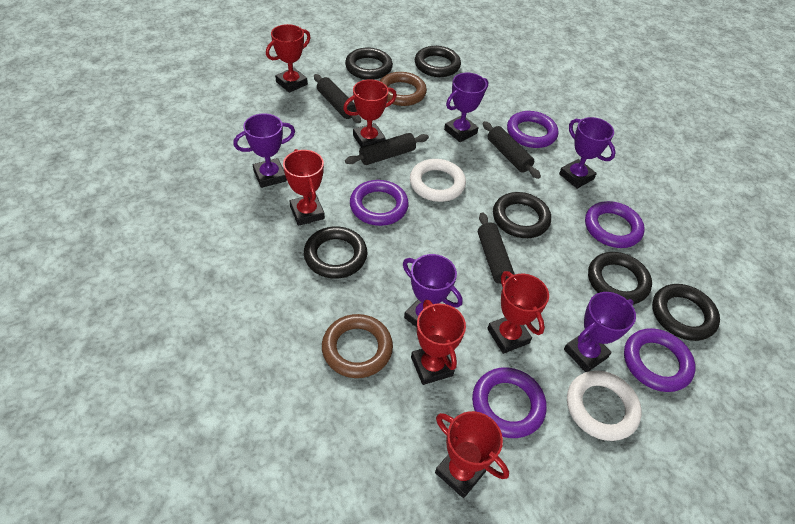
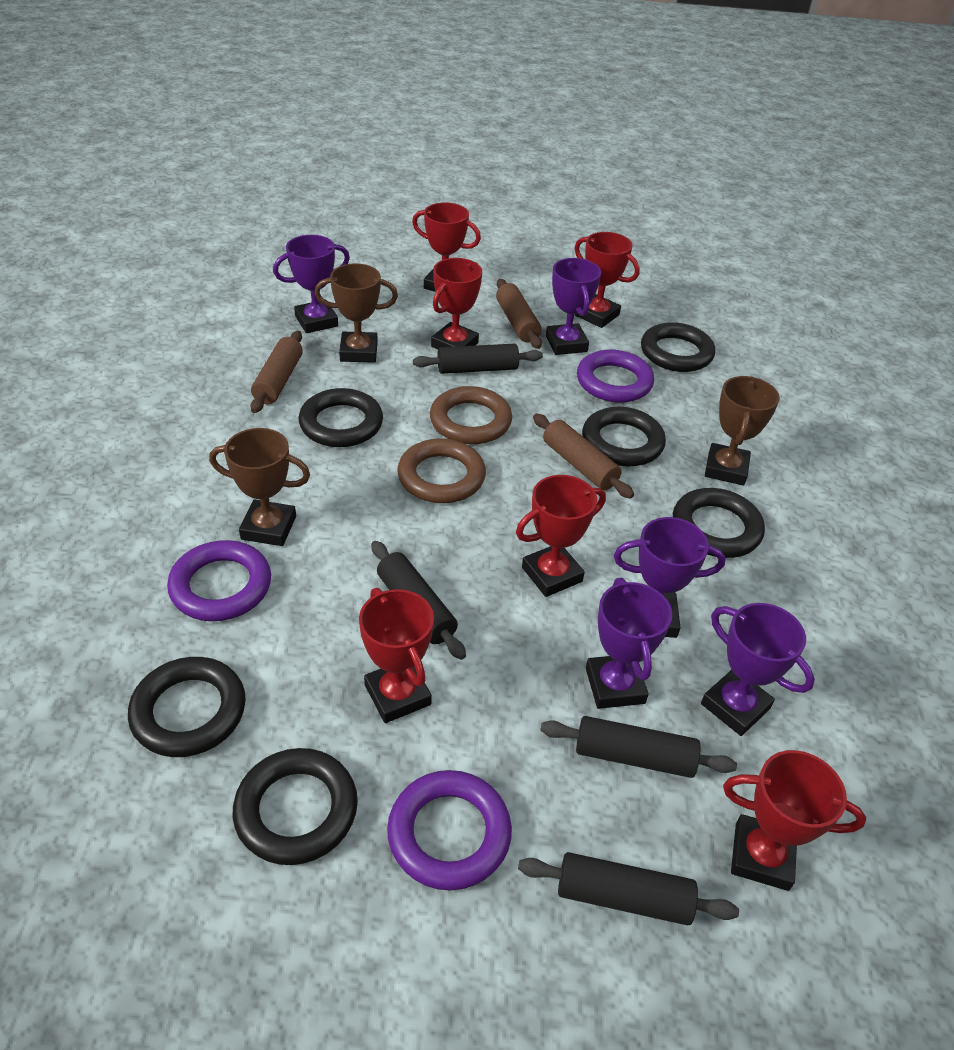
brown rolling pin: 0 -> 3
brown trophy: 0 -> 3
purple ring: 5 -> 3
white ring: 2 -> 0

